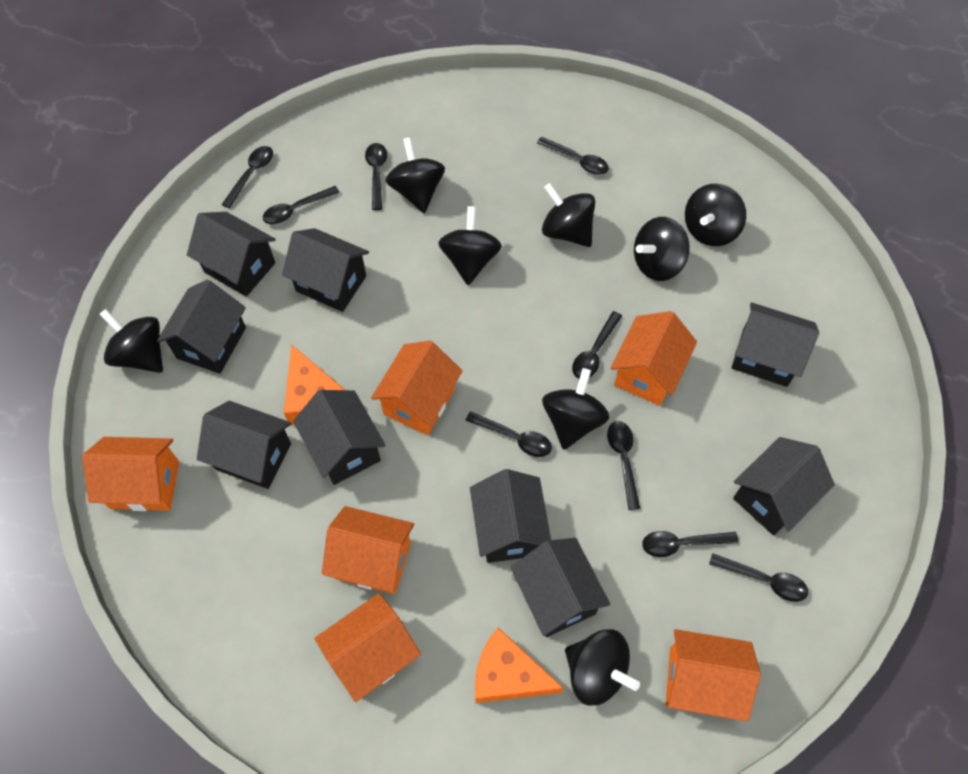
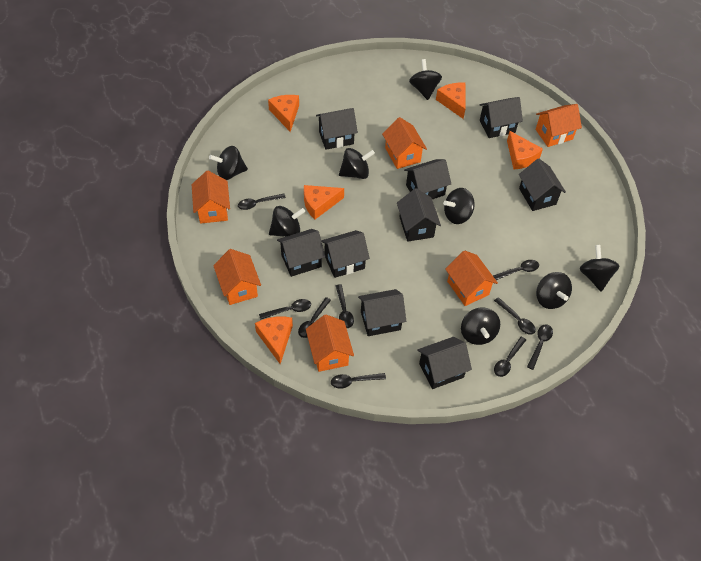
orange cheese: 2 -> 5

